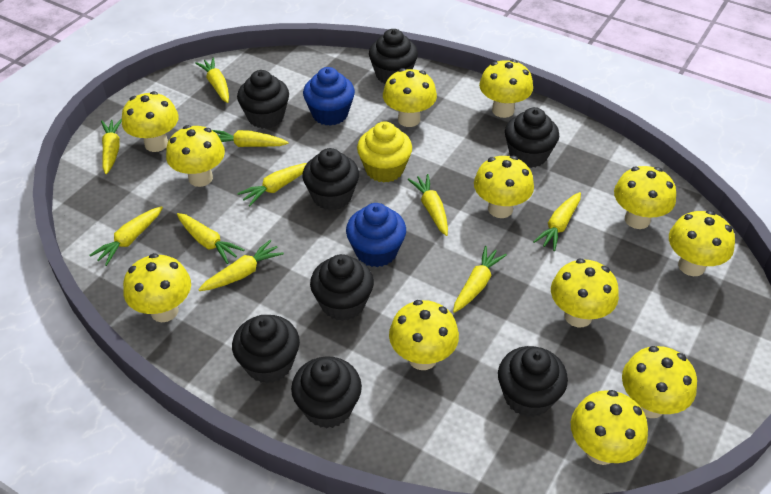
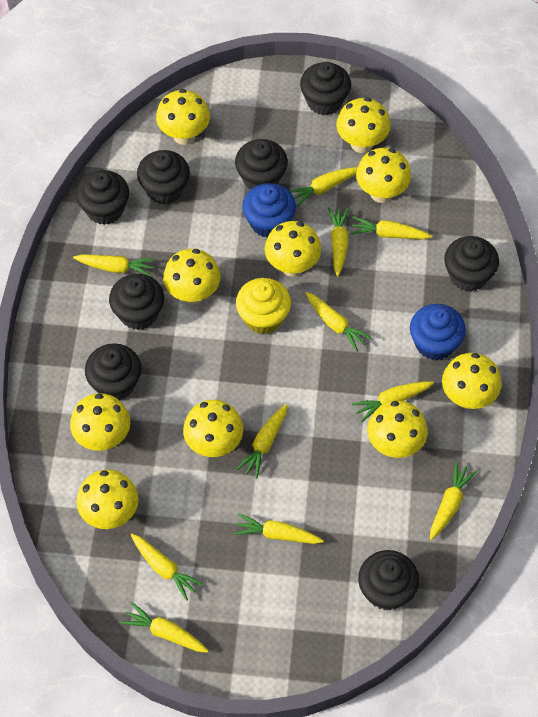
yellow carrot: 10 -> 11
yellow mushroom: 12 -> 10

